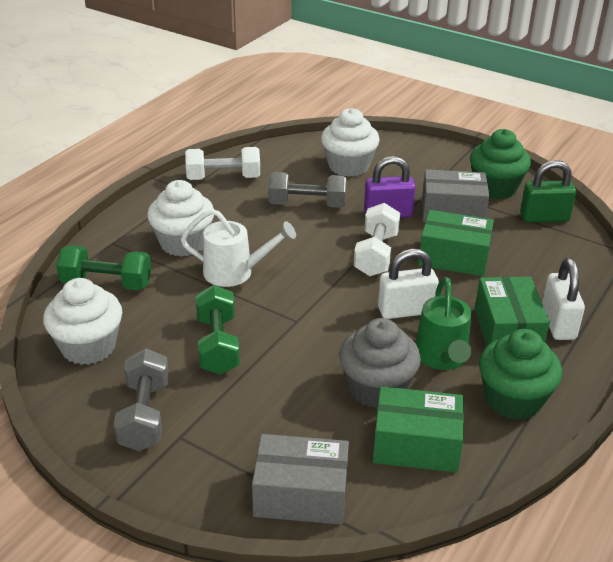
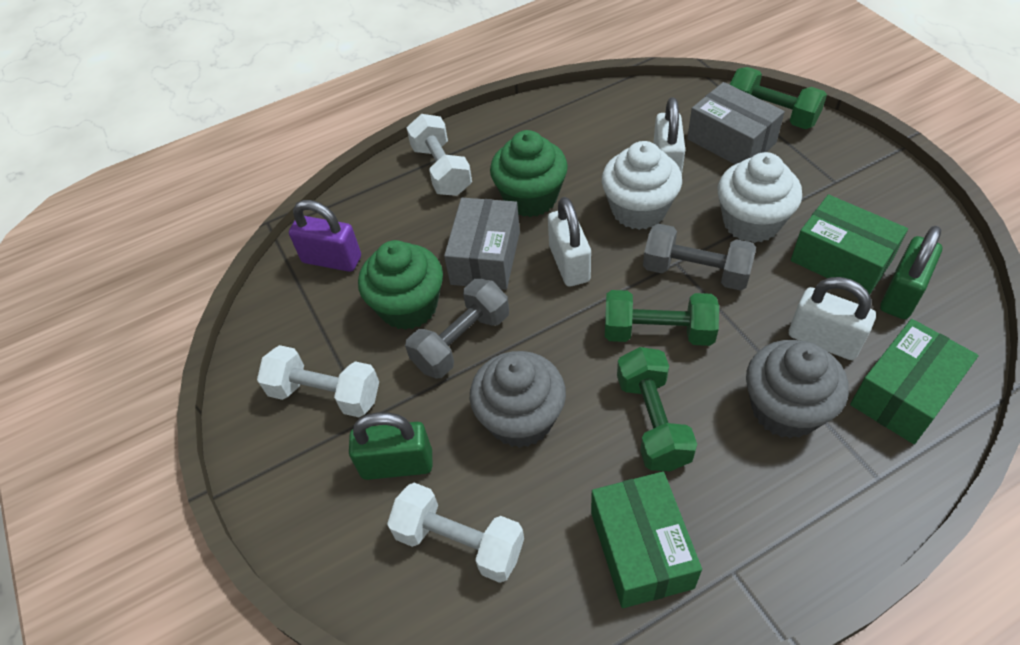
green dumbbell: 2 -> 3
green padlock: 1 -> 2
green watering can: 1 -> 0
grey cupcake: 1 -> 2
white cupcake: 3 -> 2
white dumbbell: 2 -> 3
white padlock: 2 -> 3
white watering can: 1 -> 0

